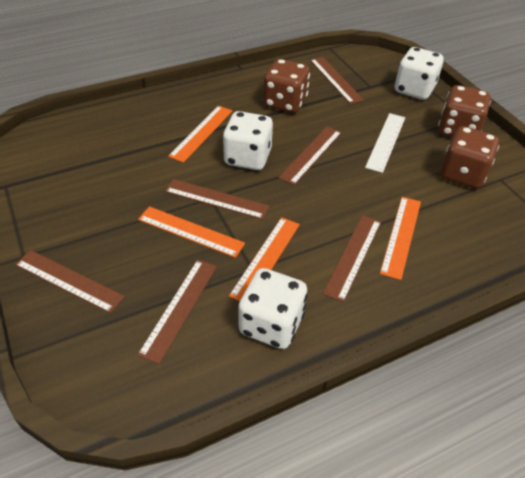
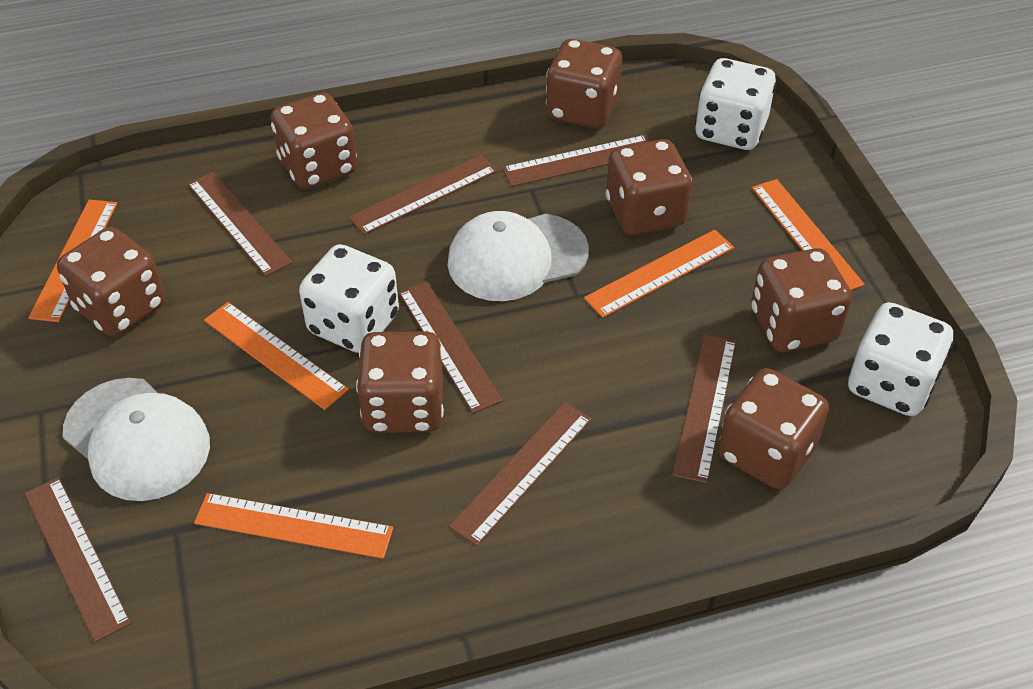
brown dice: 3 -> 7
brown ruler: 6 -> 7
orange ruler: 4 -> 5
white cap: 0 -> 2
white ruler: 1 -> 0

